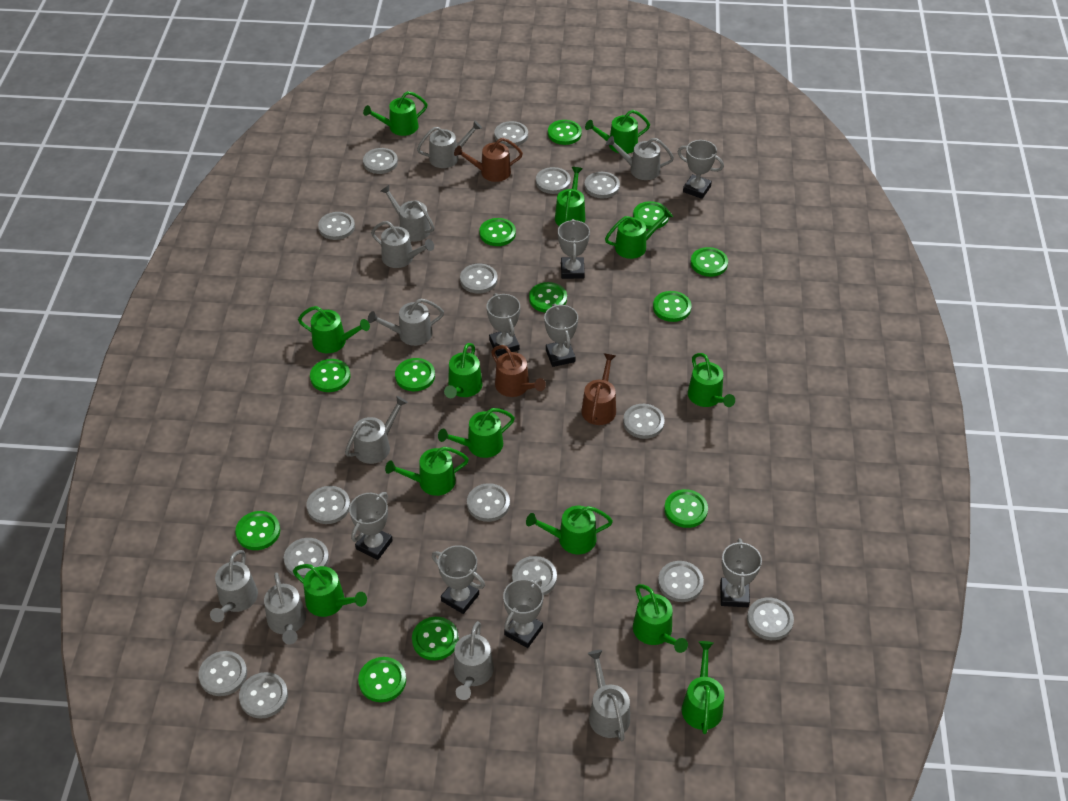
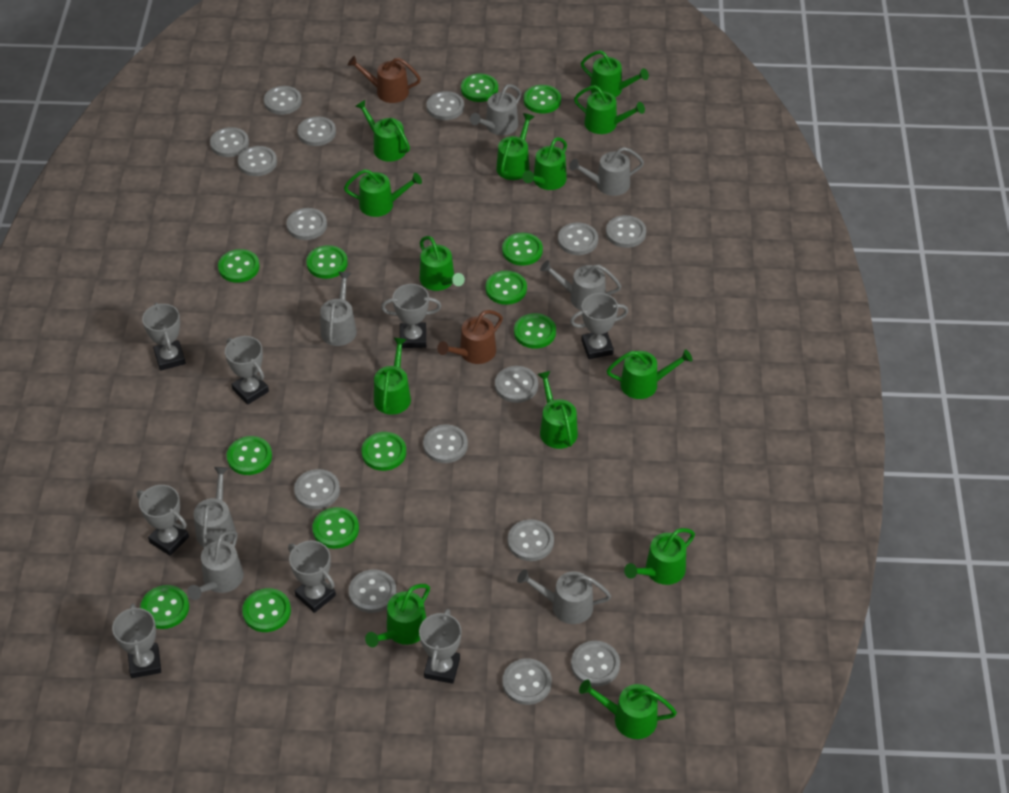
brown watering can: 3 -> 2
grey watering can: 10 -> 7

